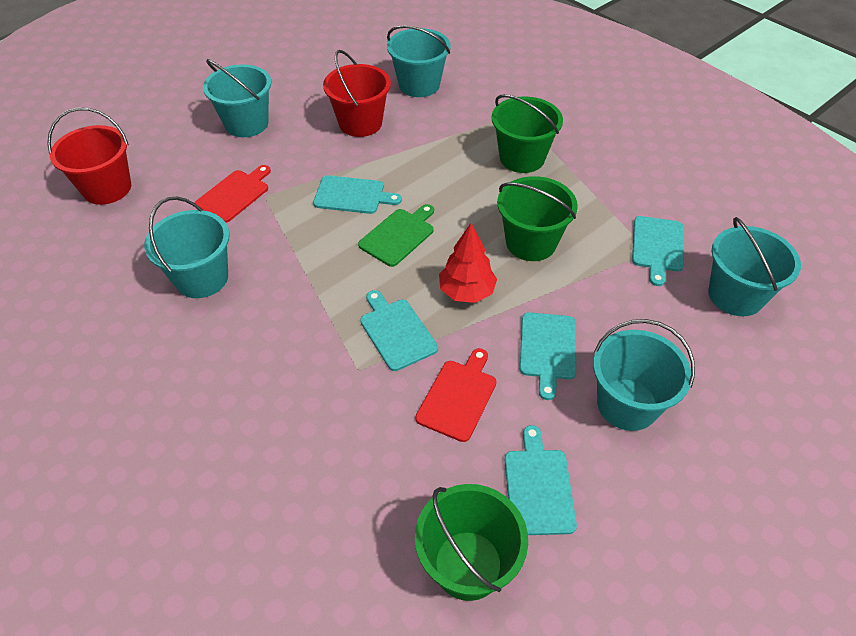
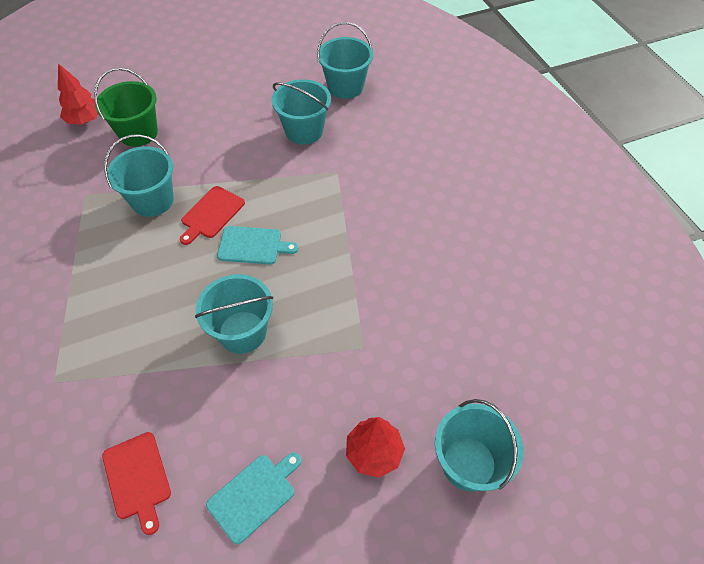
green bucket: 3 -> 1
green cutting board: 1 -> 0
red bucket: 2 -> 0
red tree: 1 -> 2
turquoise cutting board: 5 -> 2

